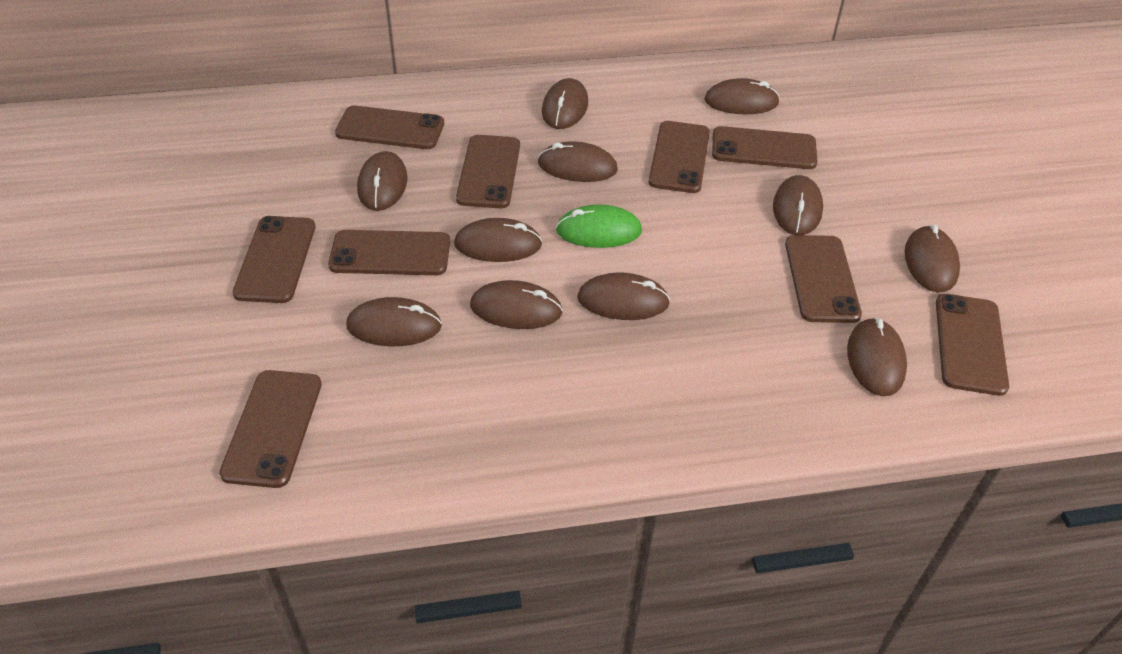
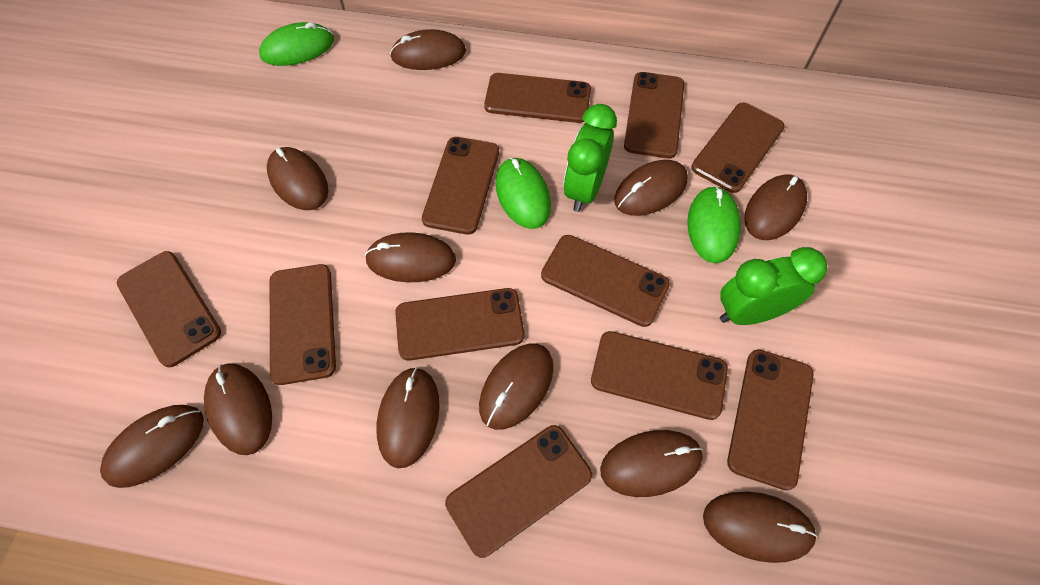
brown phone: 9 -> 11
green clock: 0 -> 2
green mouse: 1 -> 3

